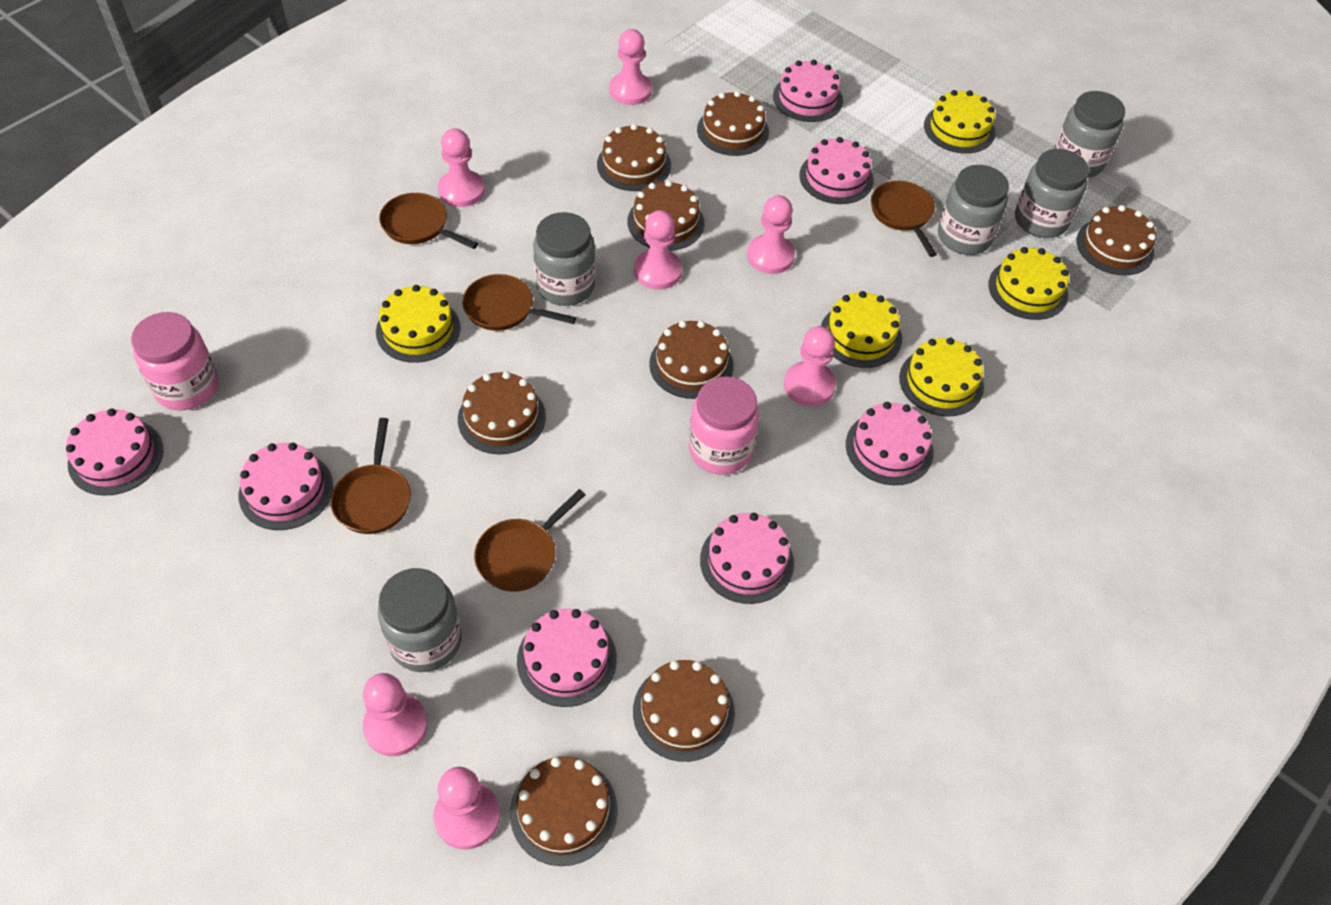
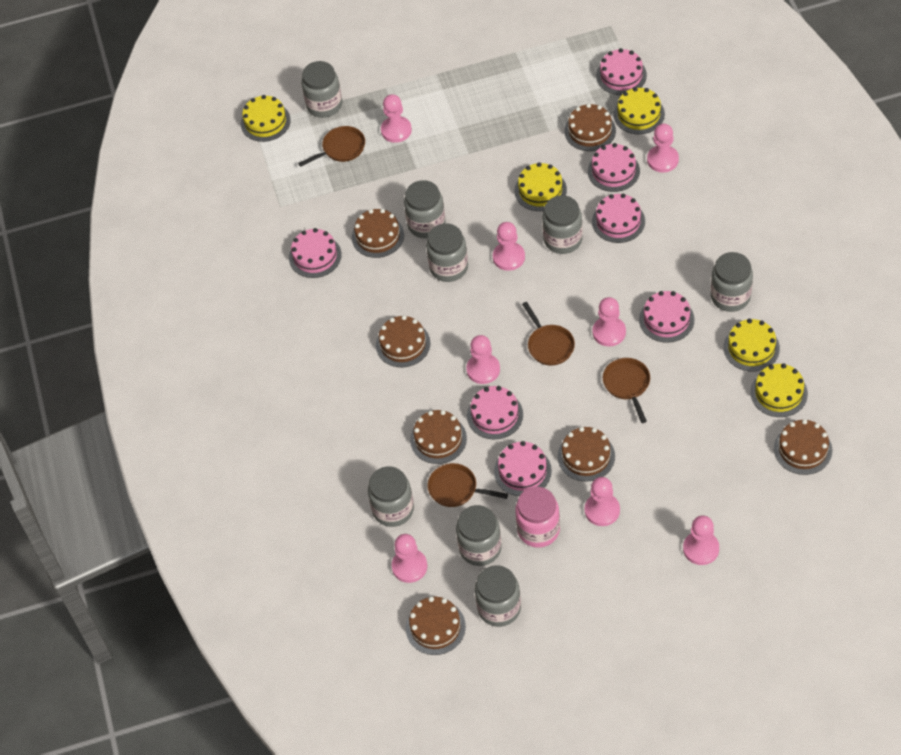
brown cake: 8 -> 7
brown pan: 5 -> 4
grey jar: 5 -> 8
pink jar: 2 -> 1
pink pawn: 7 -> 8

